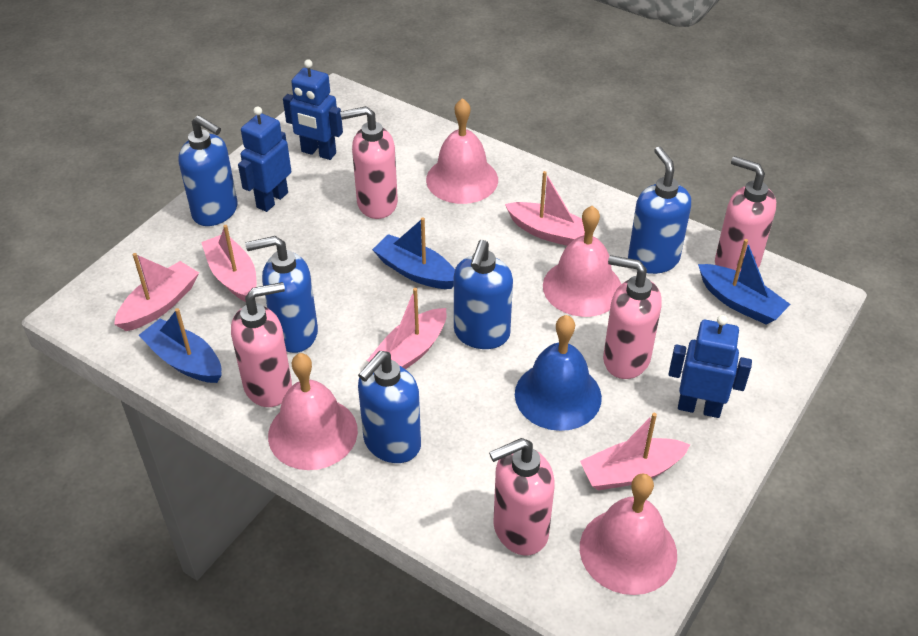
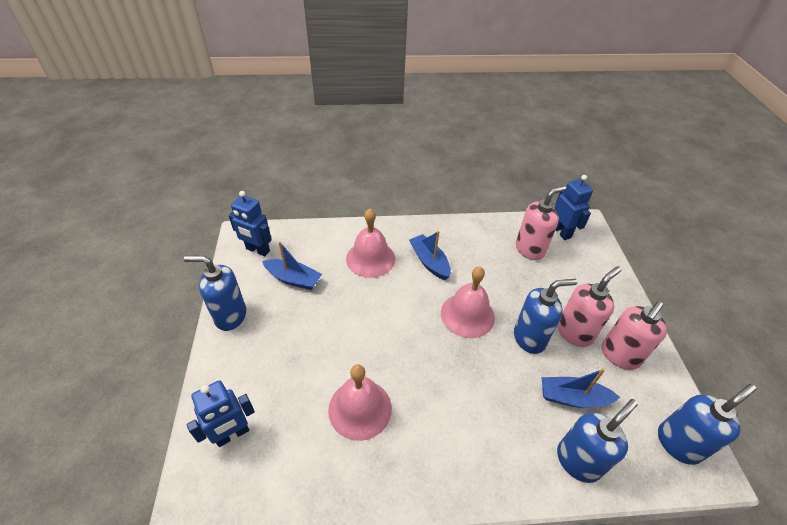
blue bell: 1 -> 0
blue soap dispenser: 5 -> 4
pink bell: 4 -> 3
pink boat: 5 -> 0
pink soap dispenser: 5 -> 3

